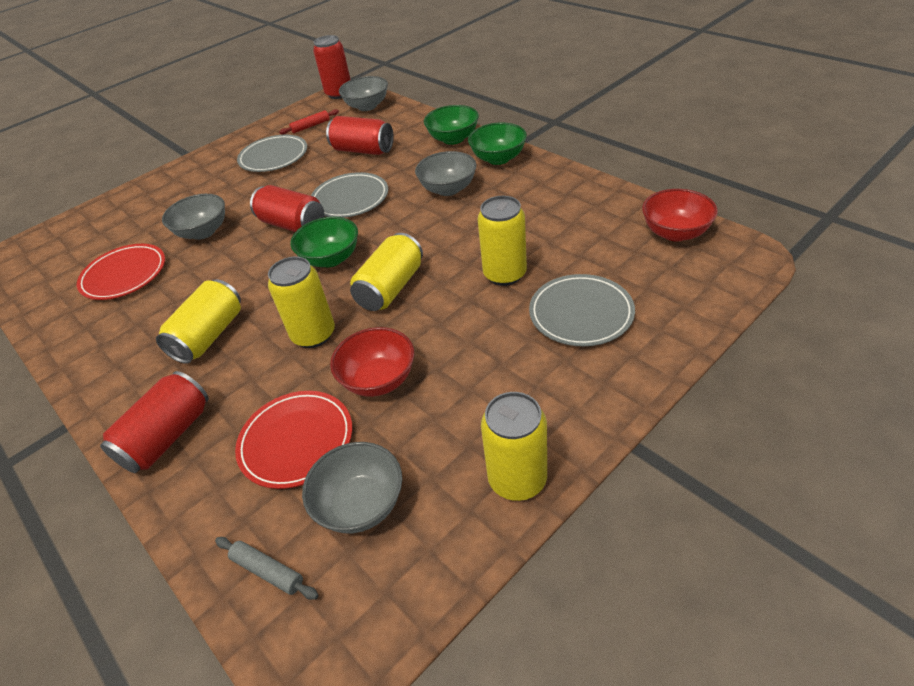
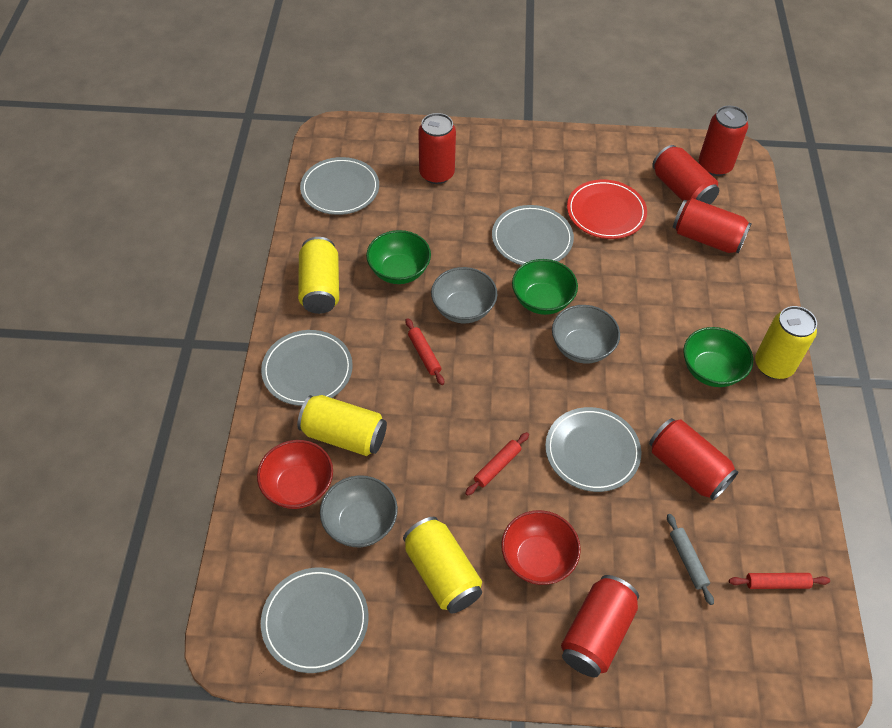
grey bowl: 4 -> 3
grey plate: 3 -> 5
red can: 4 -> 6
red plate: 2 -> 1
red rolling pin: 1 -> 3
yellow can: 5 -> 4

